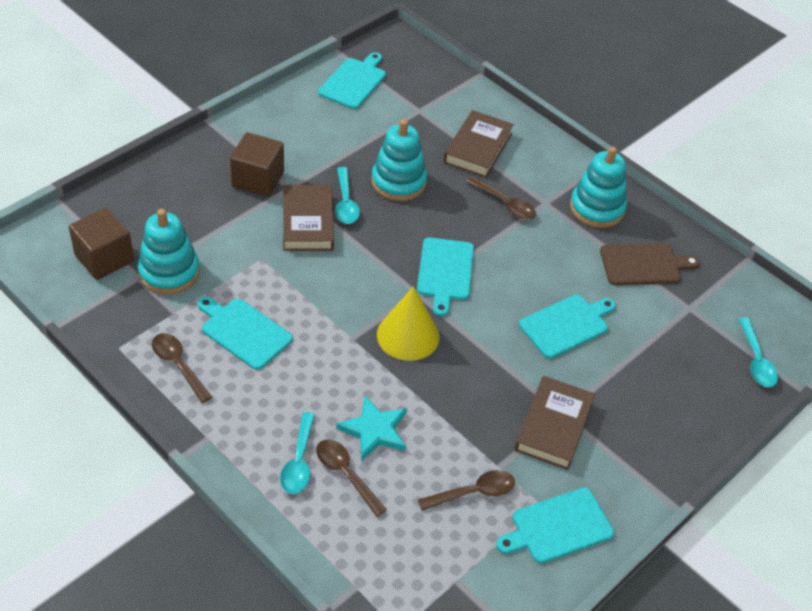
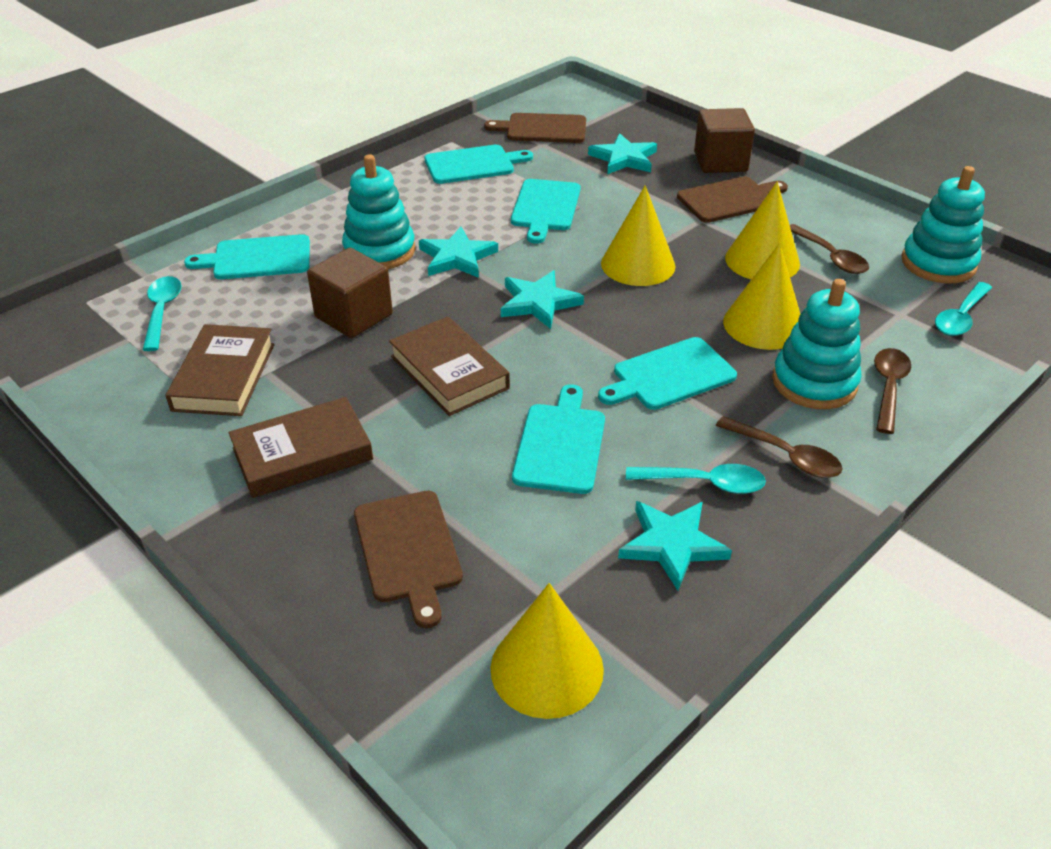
brown cutting board: 1 -> 3
brown spoon: 4 -> 3
turquoise star: 1 -> 4
yellow cone: 1 -> 4

